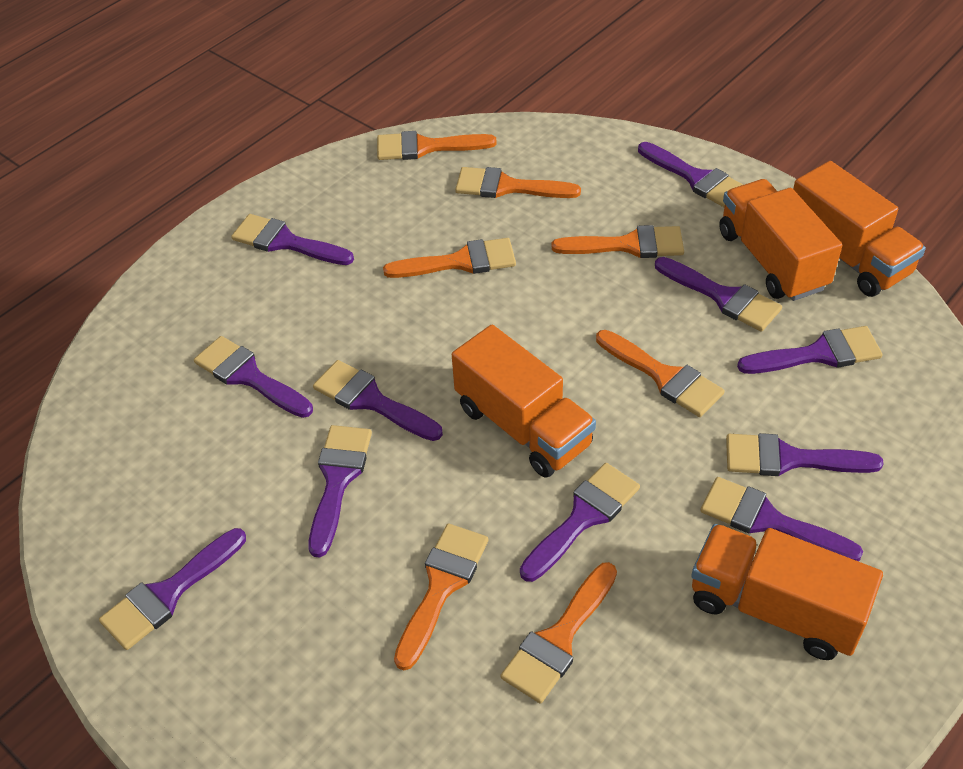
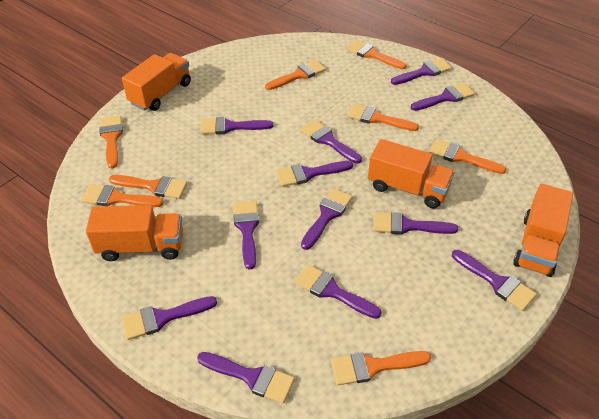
orange brush: 7 -> 8
purple brush: 11 -> 12

